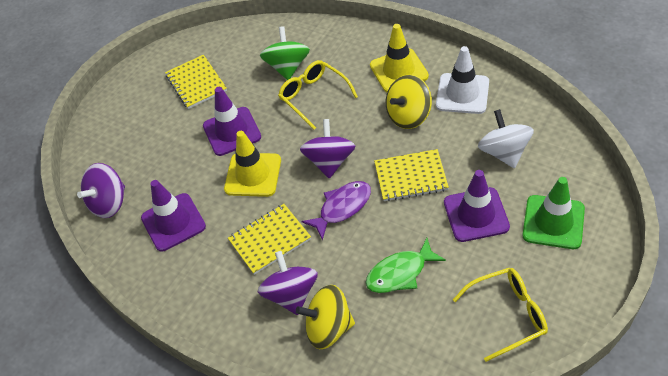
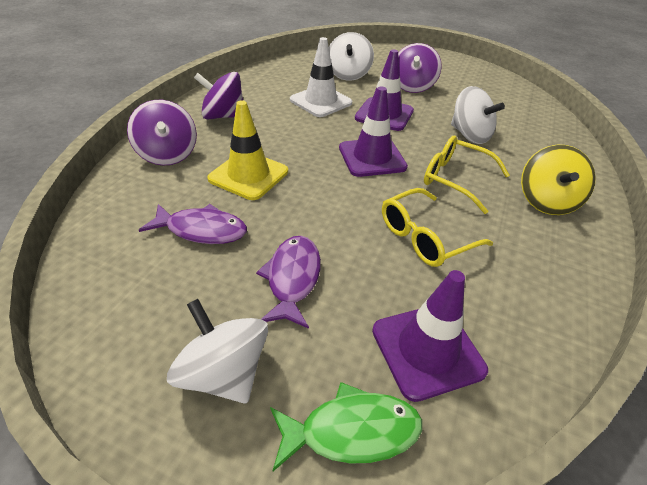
green spinning top: 1 -> 0
green traffic cone: 1 -> 0
purple fish: 1 -> 2
white spinning top: 1 -> 3
yellow notebook: 3 -> 0
yellow spinning top: 2 -> 1
yellow traffic cone: 2 -> 1

